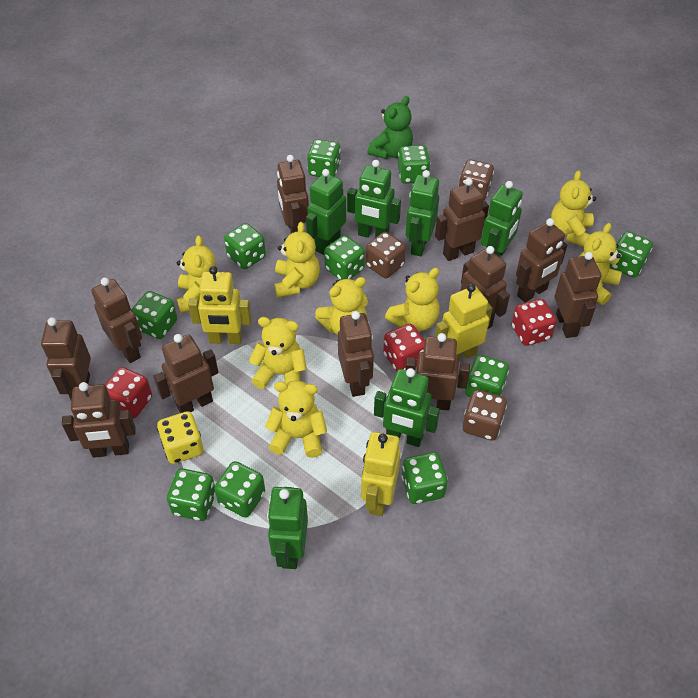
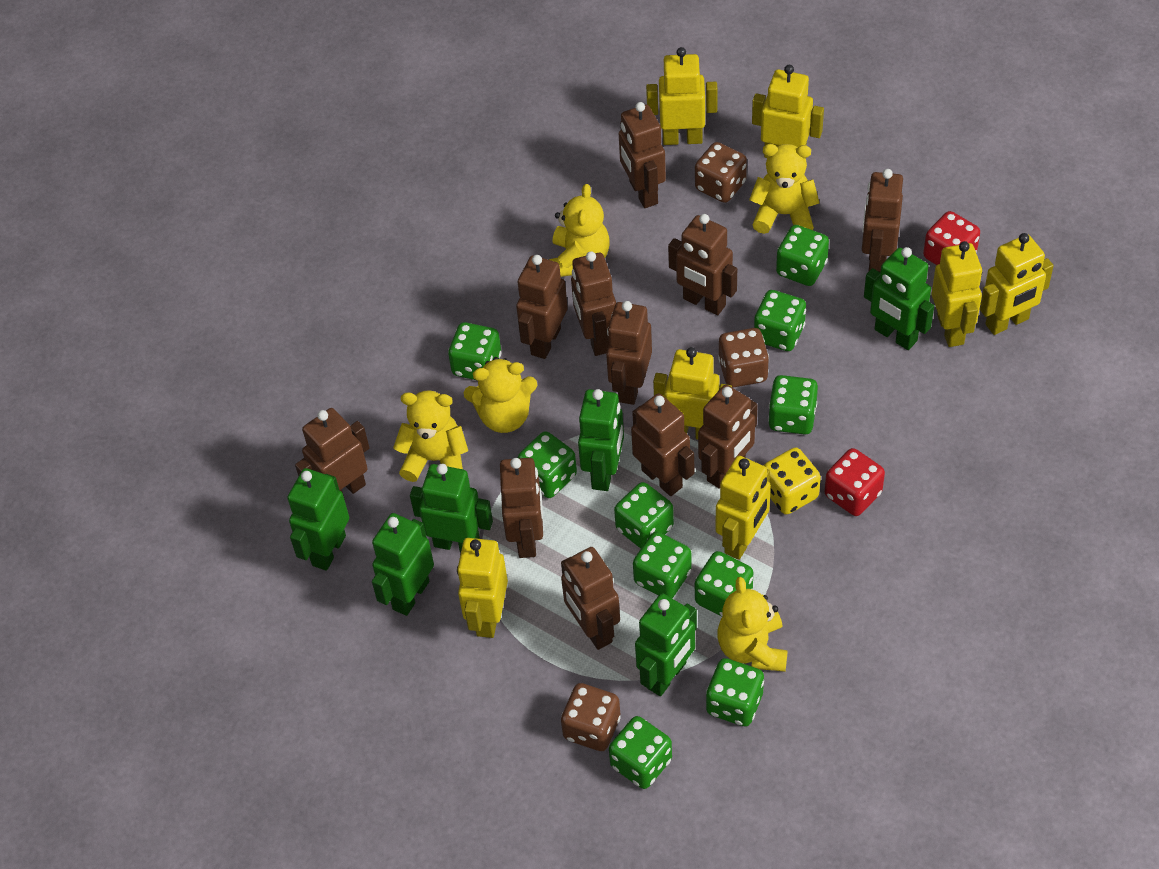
green teddy bear: 1 -> 0
red dice: 3 -> 2
yellow robot: 3 -> 7
yellow teddy bear: 8 -> 5

